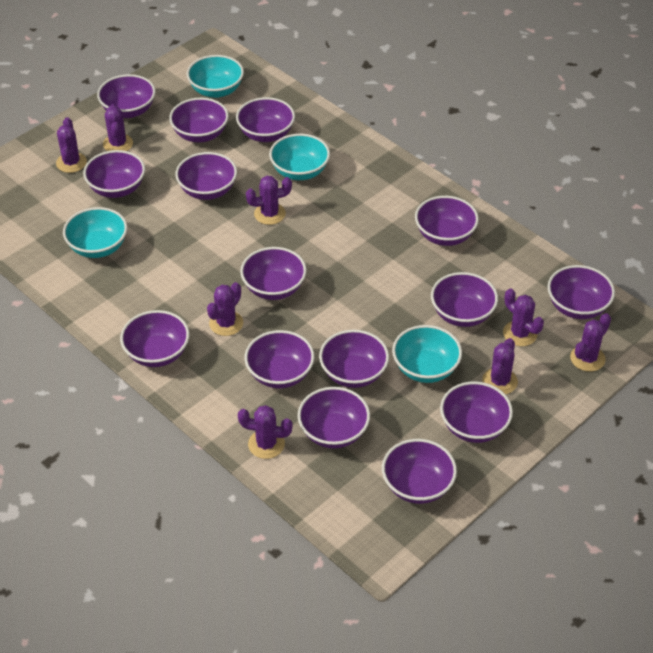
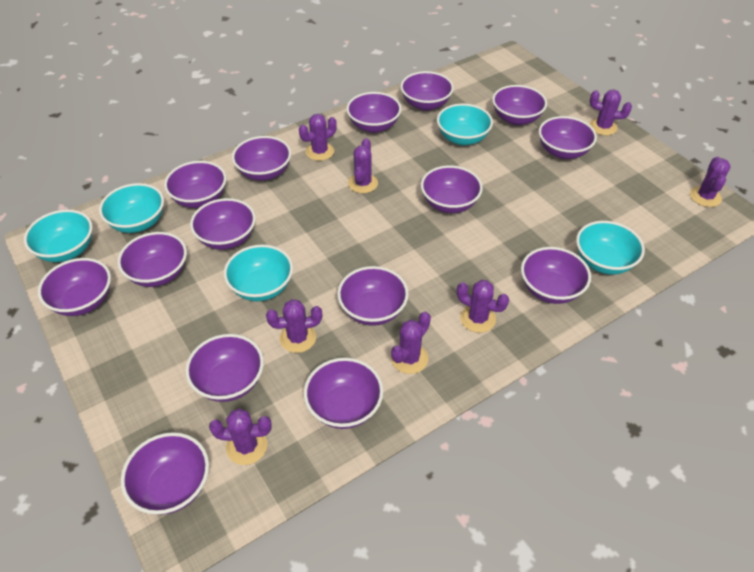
turquoise bowl: 4 -> 5

